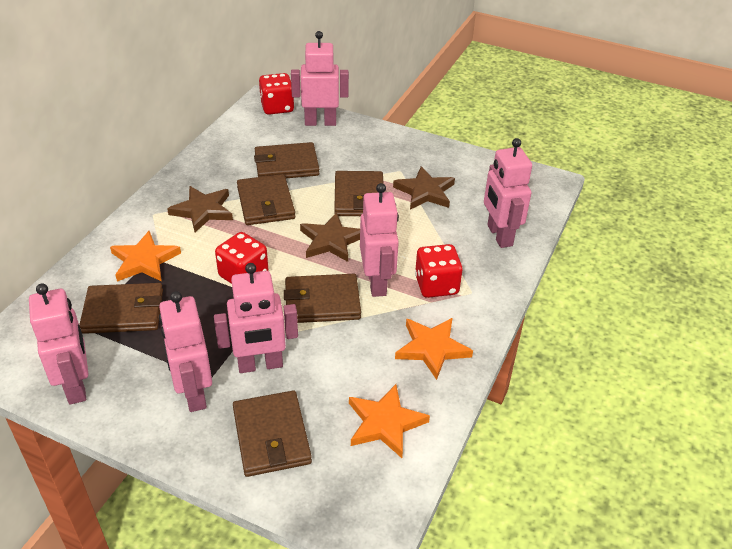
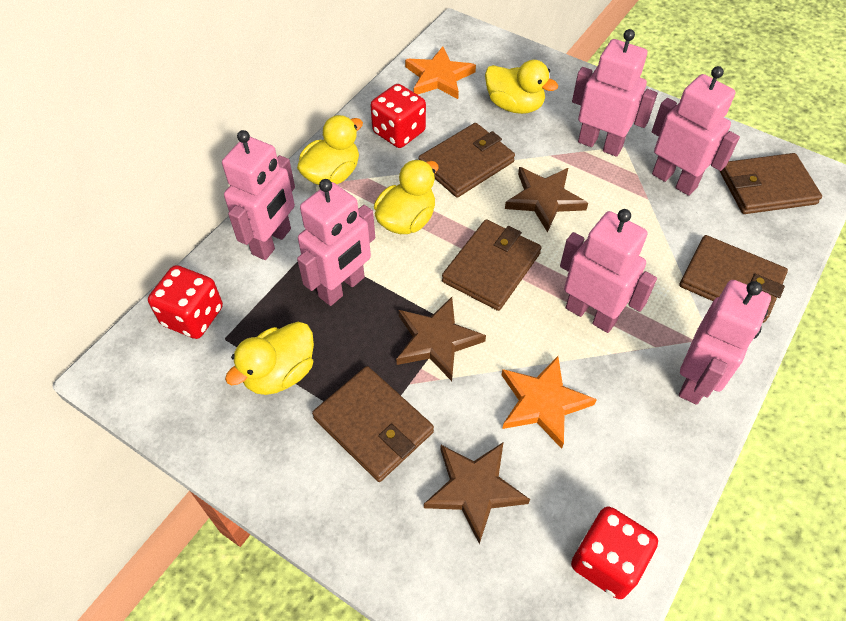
brown wallet: 6 -> 5
orange star: 3 -> 2
yellow duck: 0 -> 4

